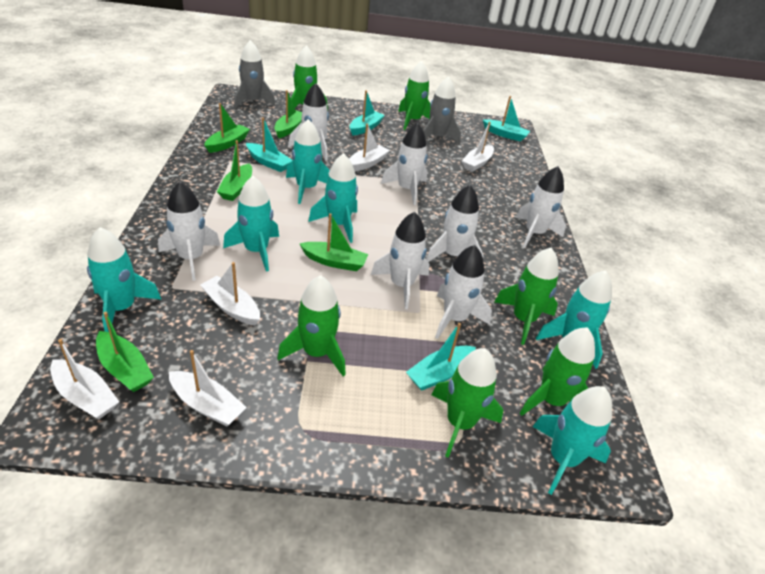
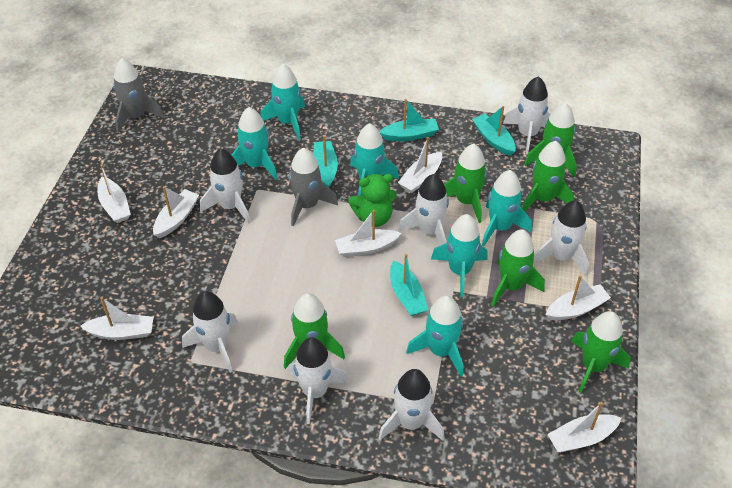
green boat: 5 -> 0
green teddy bear: 0 -> 1
white boat: 5 -> 7

